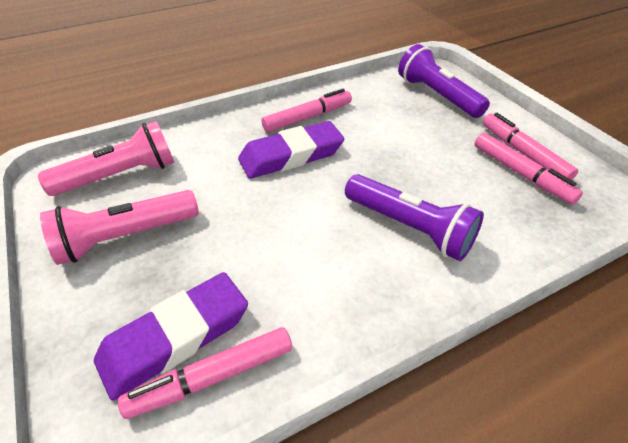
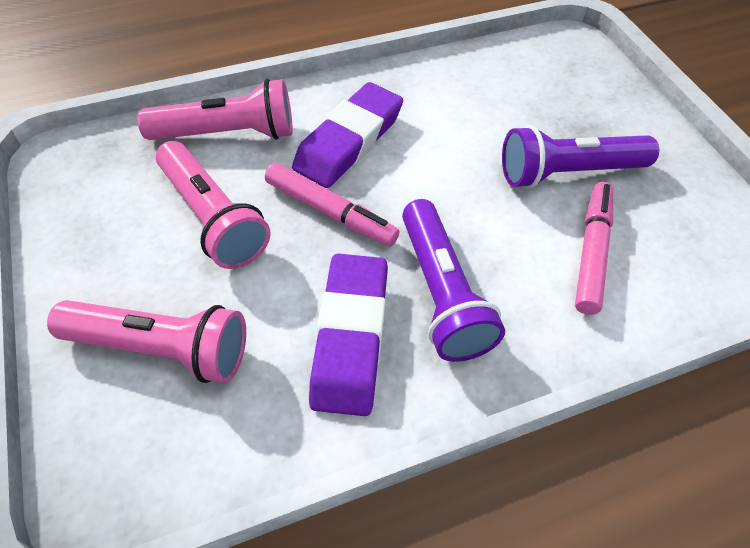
pink flashlight: 2 -> 3
pink marker: 4 -> 2

